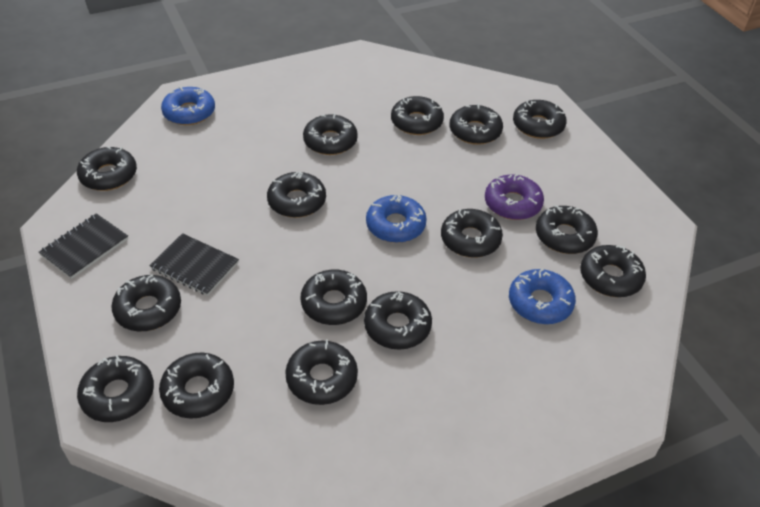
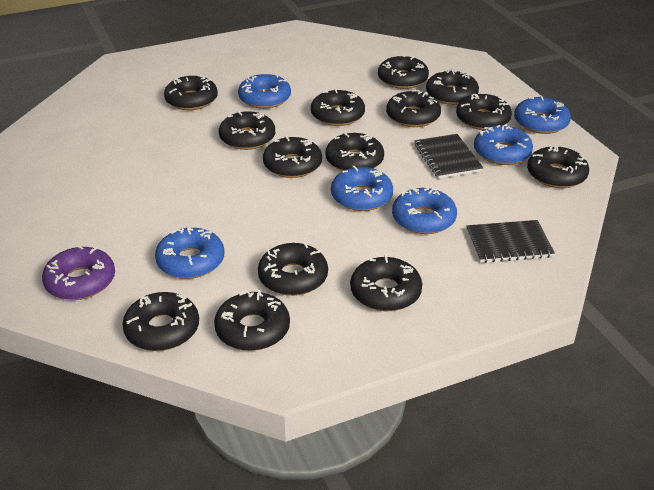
black donut: 15 -> 14
blue donut: 3 -> 6

